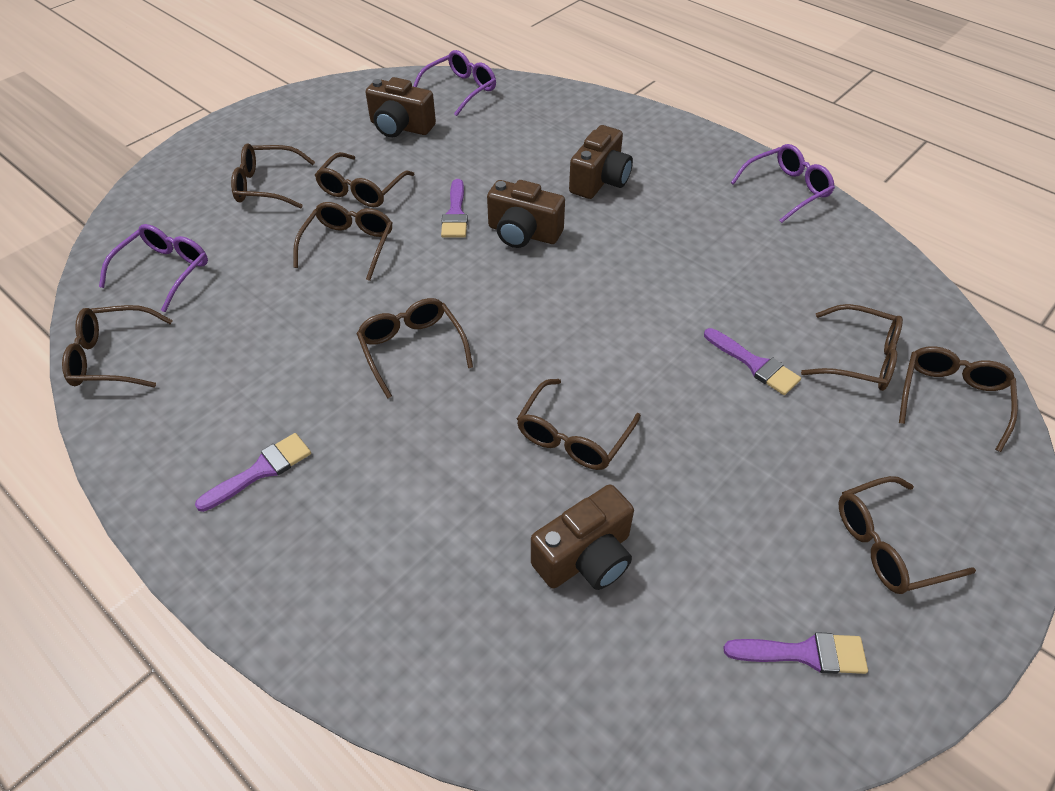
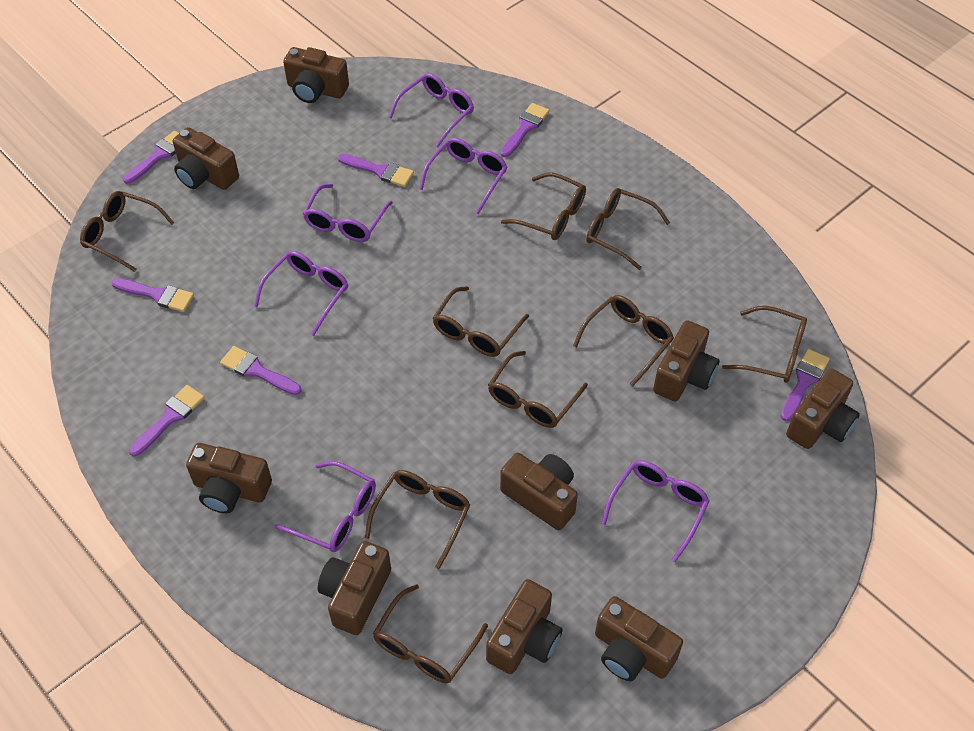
brown camera: 4 -> 9
purple brush: 4 -> 7
purple glasses: 3 -> 6

